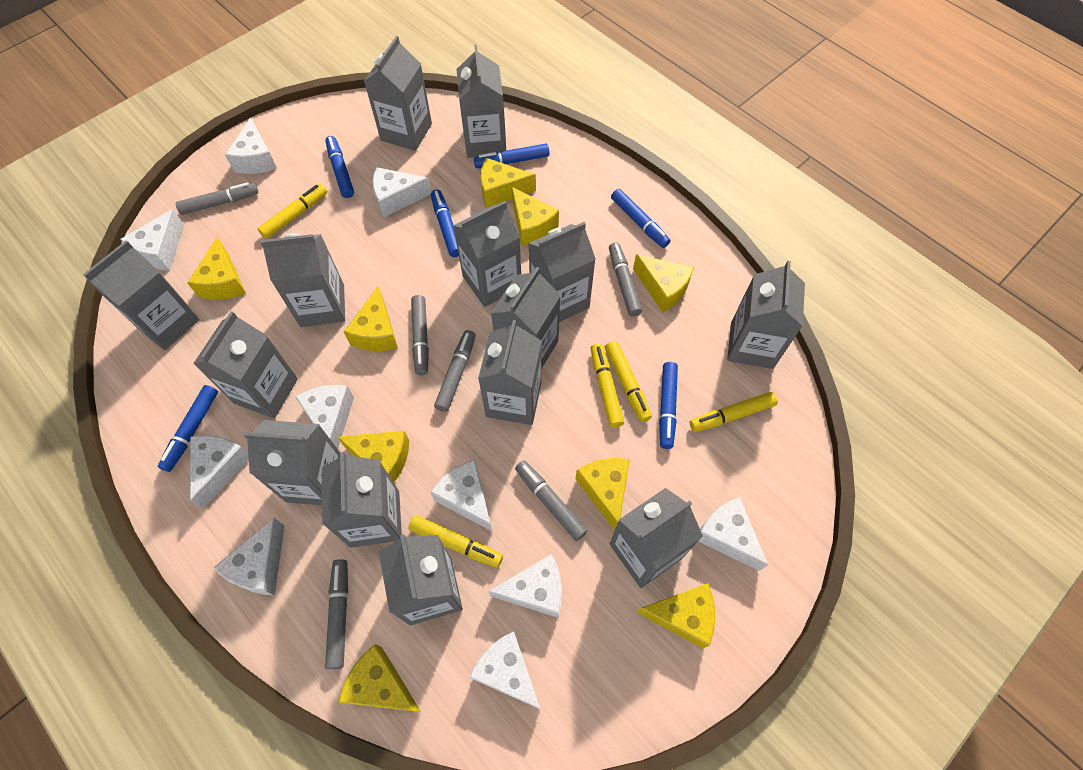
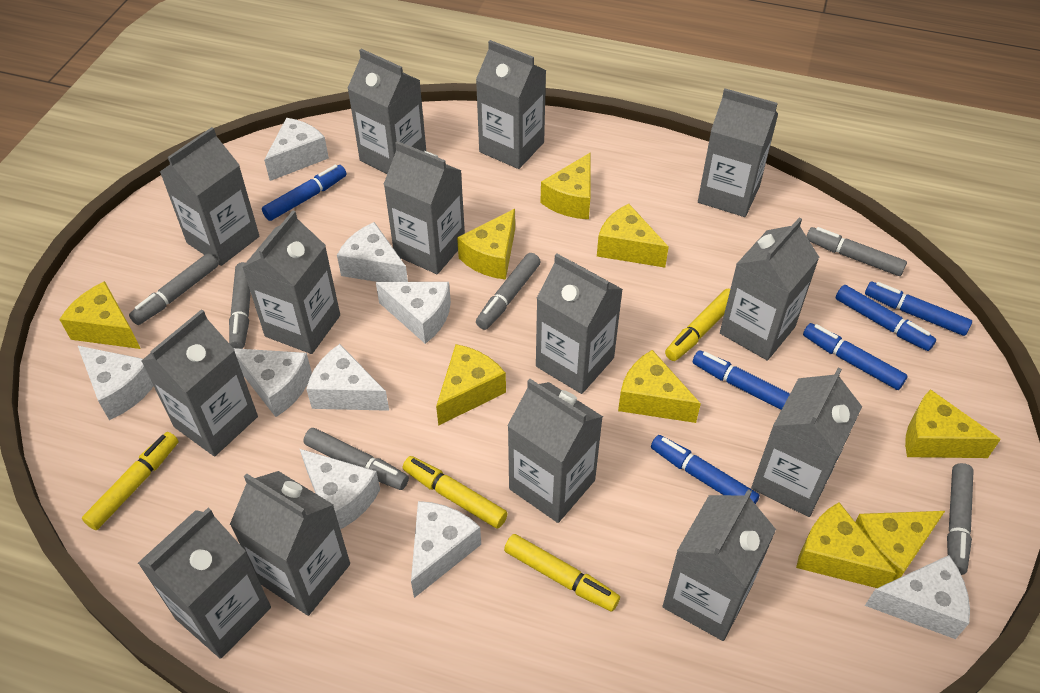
white cheese: 10 -> 9
yellow marker: 5 -> 4

